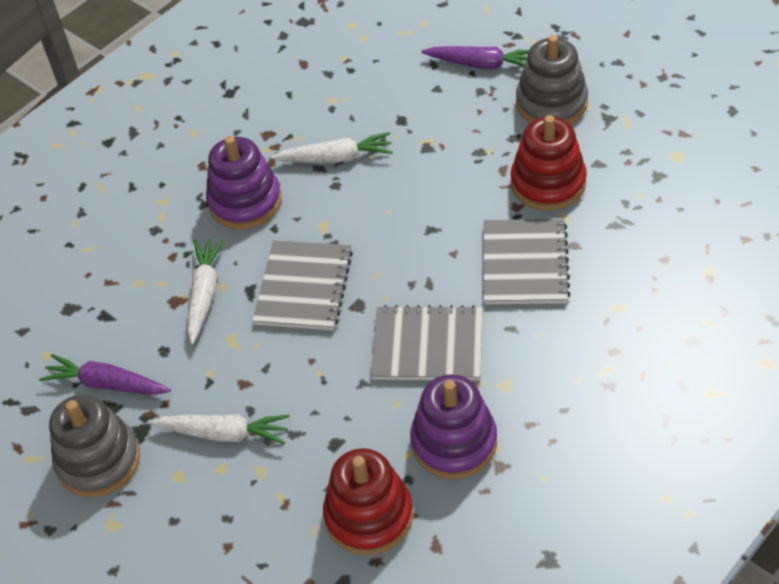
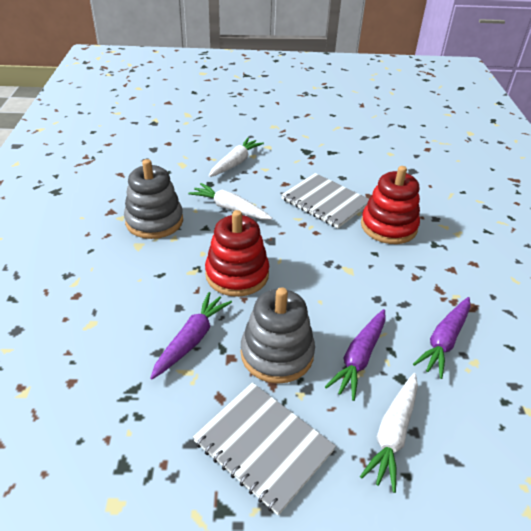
grey notebook: 3 -> 2
purple carrot: 2 -> 3
purple stacking toy: 2 -> 0

